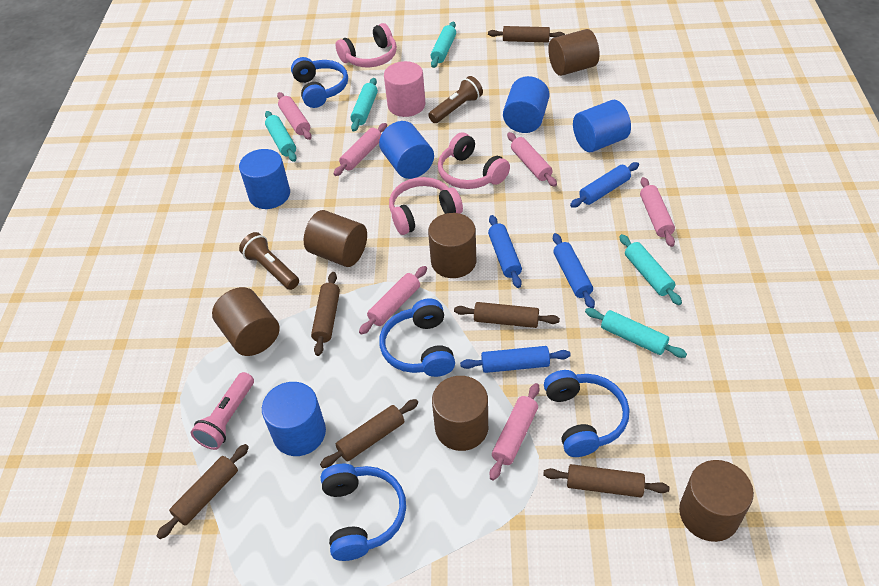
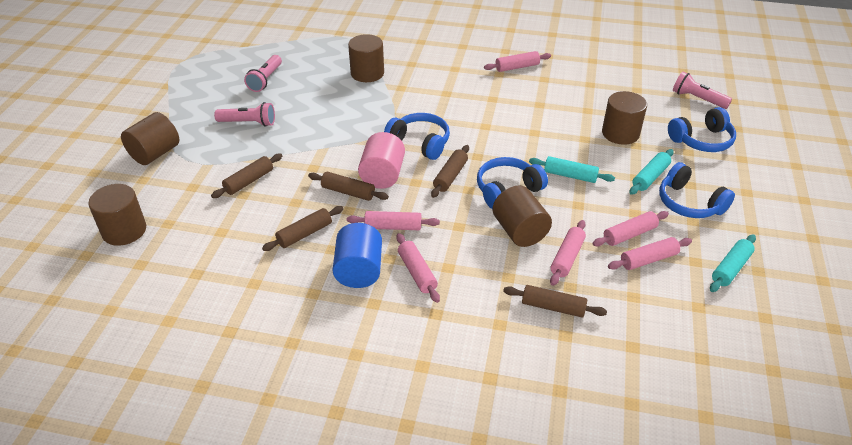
blue cylinder: 5 -> 1
blue rolling pin: 4 -> 0
brown cylinder: 6 -> 5
brown flashlight: 2 -> 0
brown rolling pin: 6 -> 5
pink flashlight: 1 -> 3
pink headphones: 3 -> 0
turquoise rolling pin: 5 -> 3

